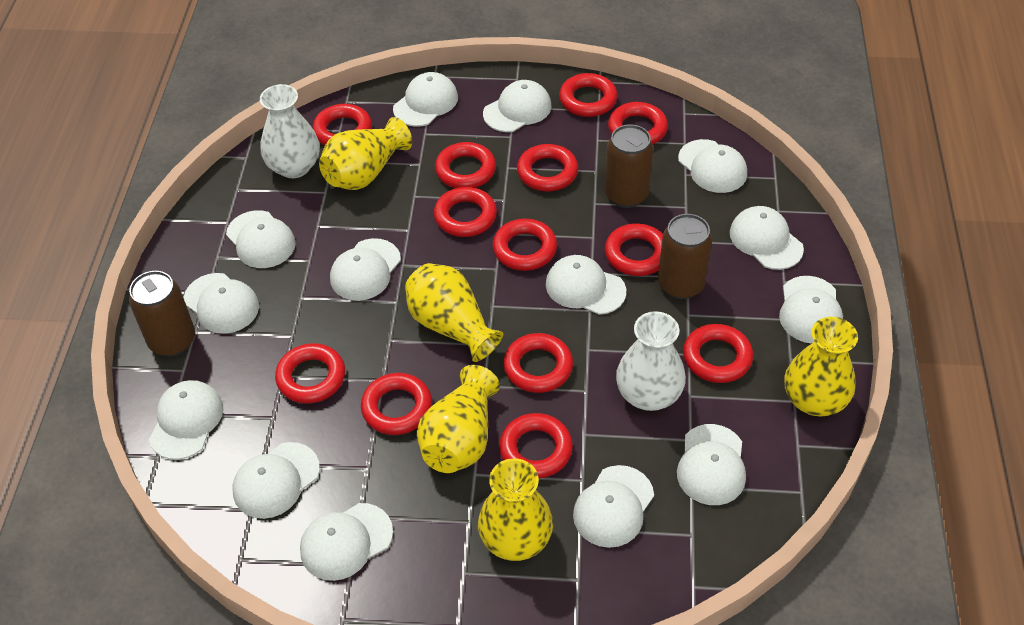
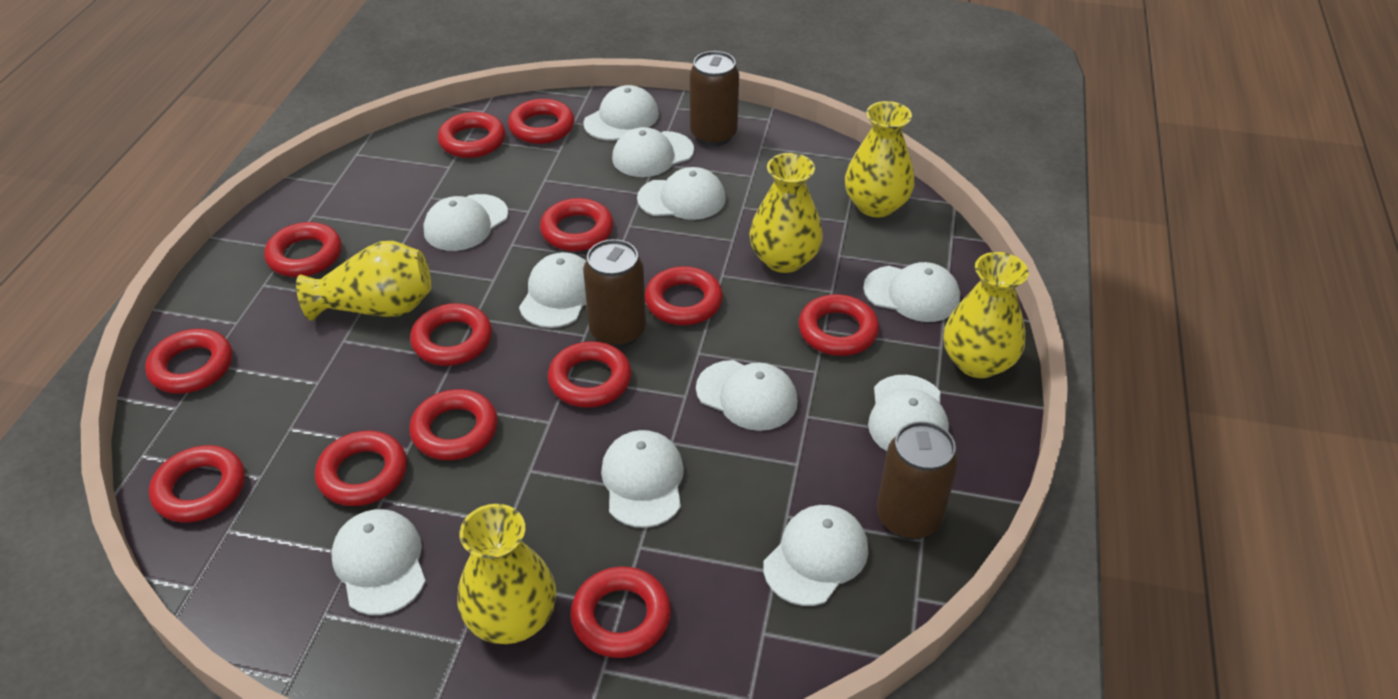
white cap: 14 -> 11
white vase: 2 -> 0

